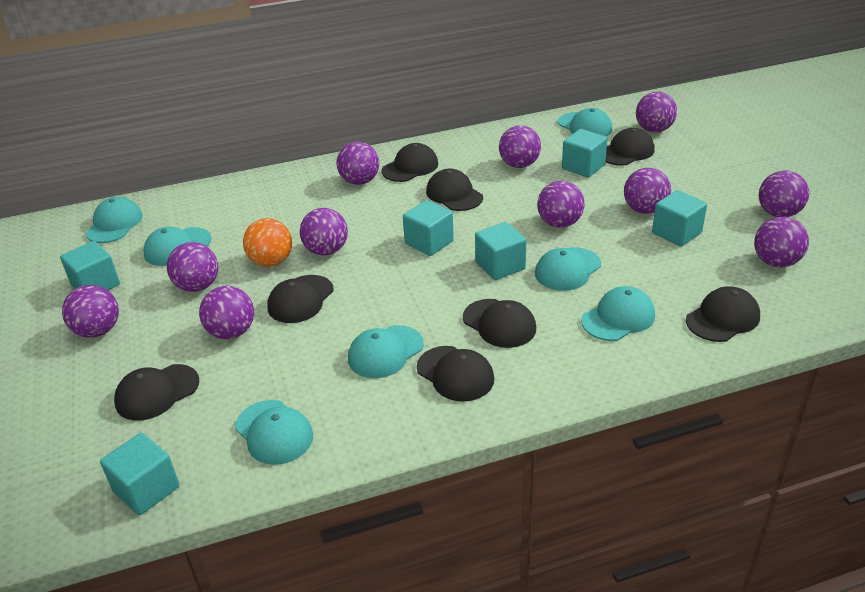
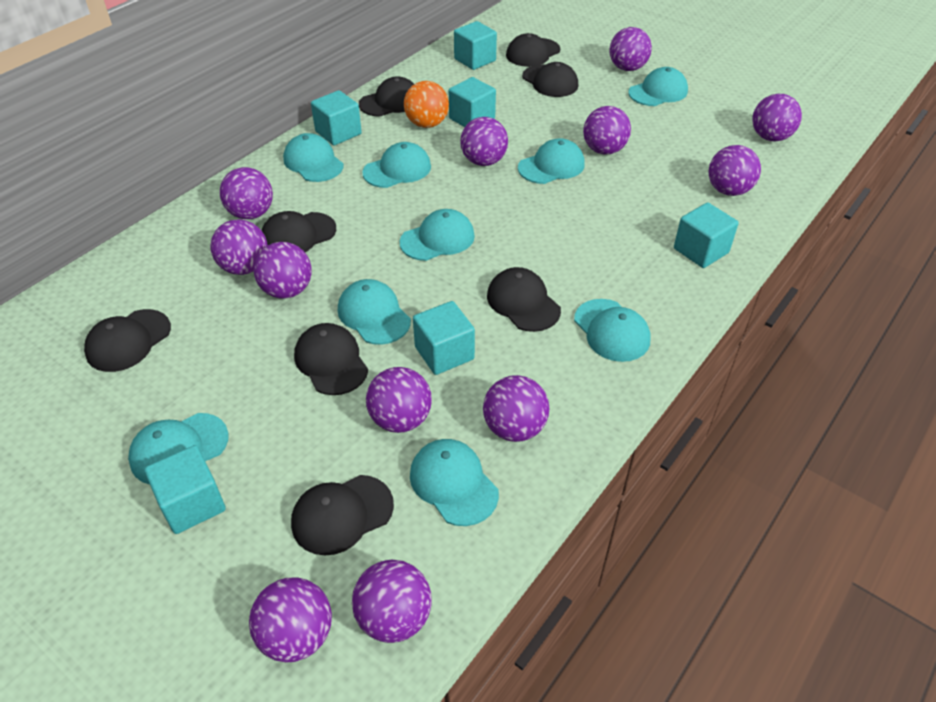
purple ball: 11 -> 12
turquoise cap: 7 -> 9

